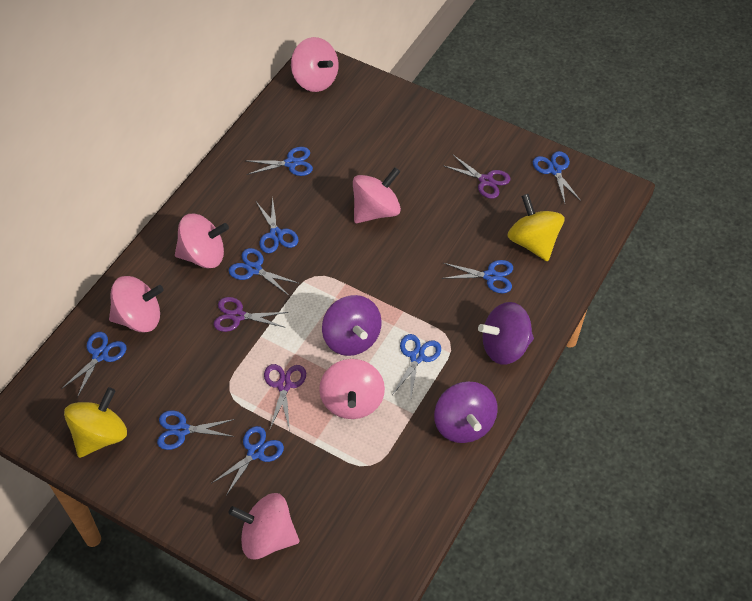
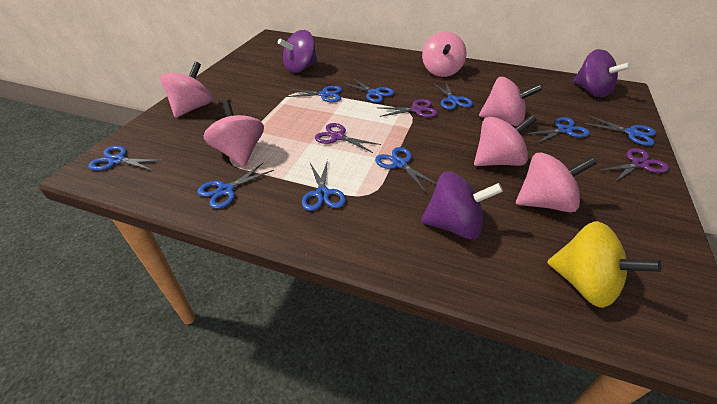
yellow spinning top: 2 -> 1

